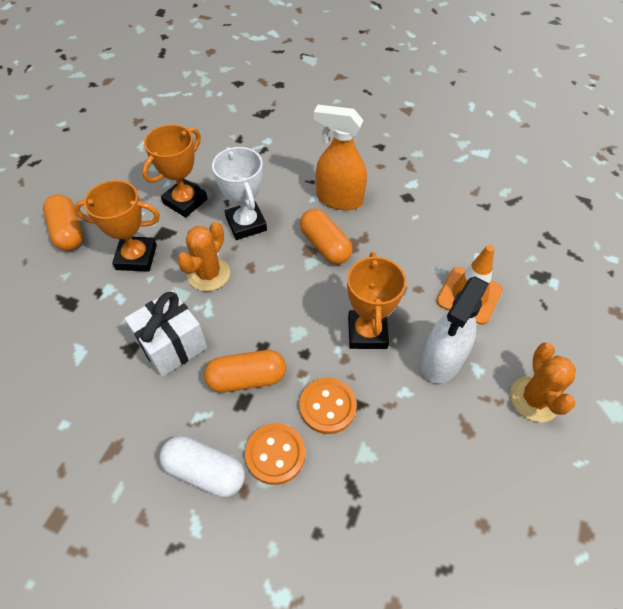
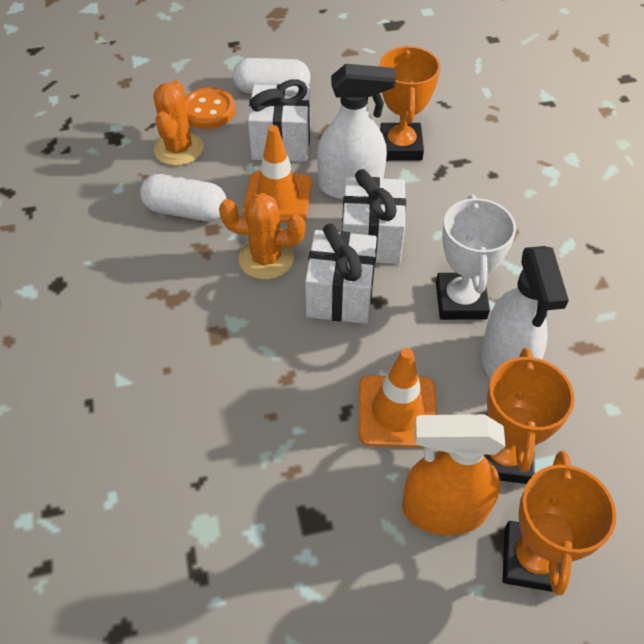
orange button: 2 -> 1
orange capsule: 3 -> 0
orange traffic cone: 1 -> 2
white capsule: 1 -> 2
white gift: 1 -> 3
white spray bottle: 1 -> 2

